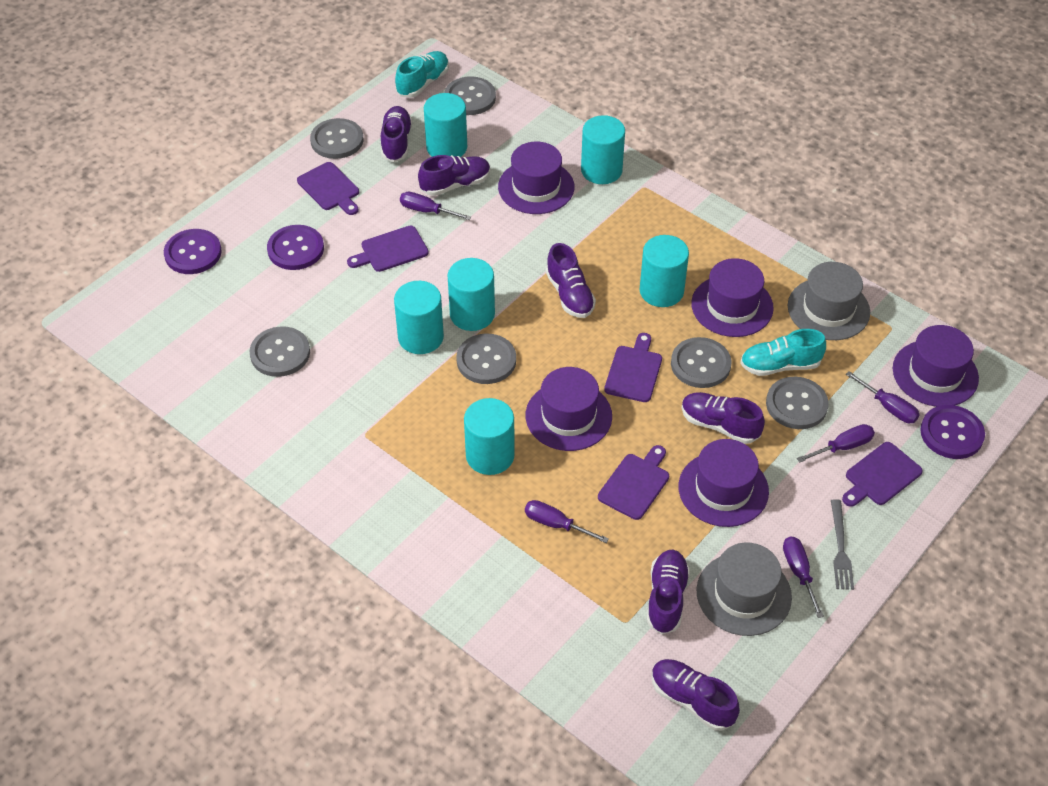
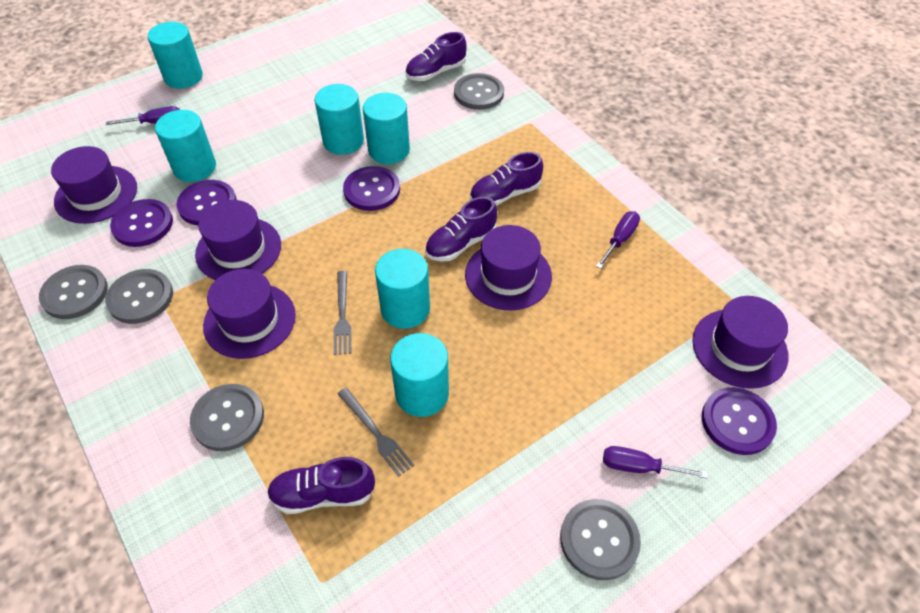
grey button: 6 -> 5
grey fork: 1 -> 2
grey hat: 2 -> 0
purple button: 3 -> 4
purple cutting board: 5 -> 0
purple screwdriver: 5 -> 3
purple shoe: 6 -> 4
turquoise shoe: 2 -> 0

